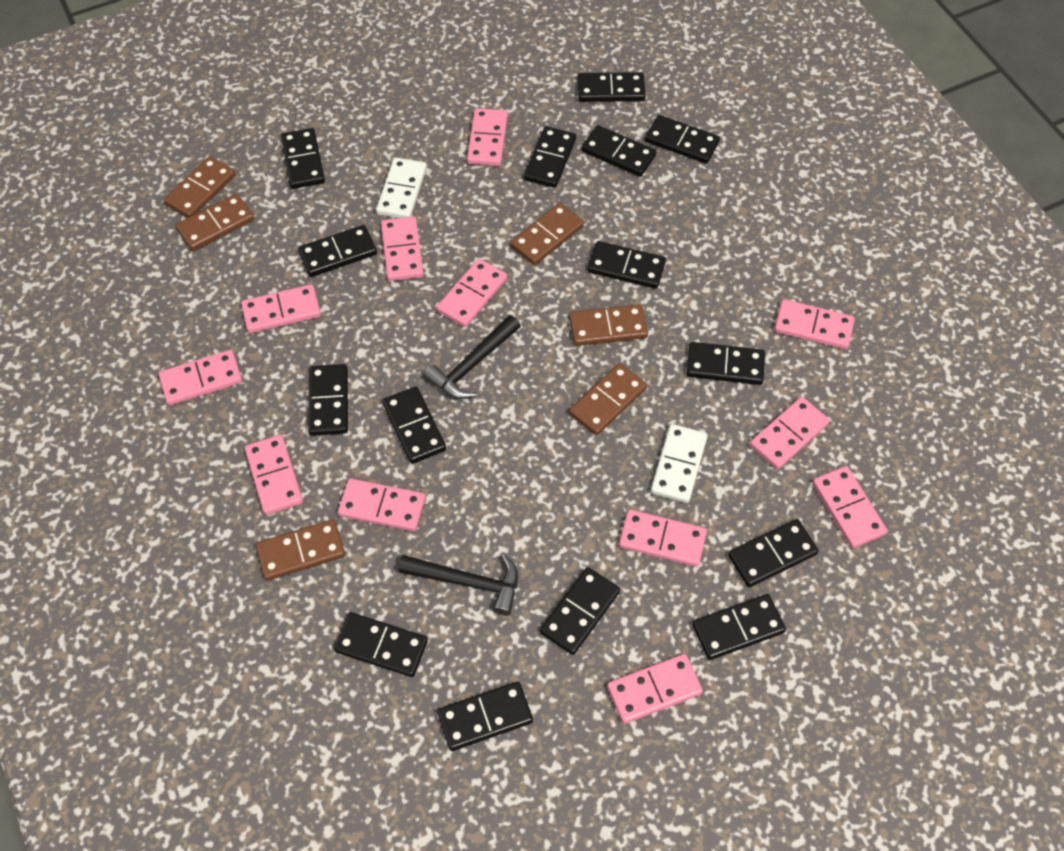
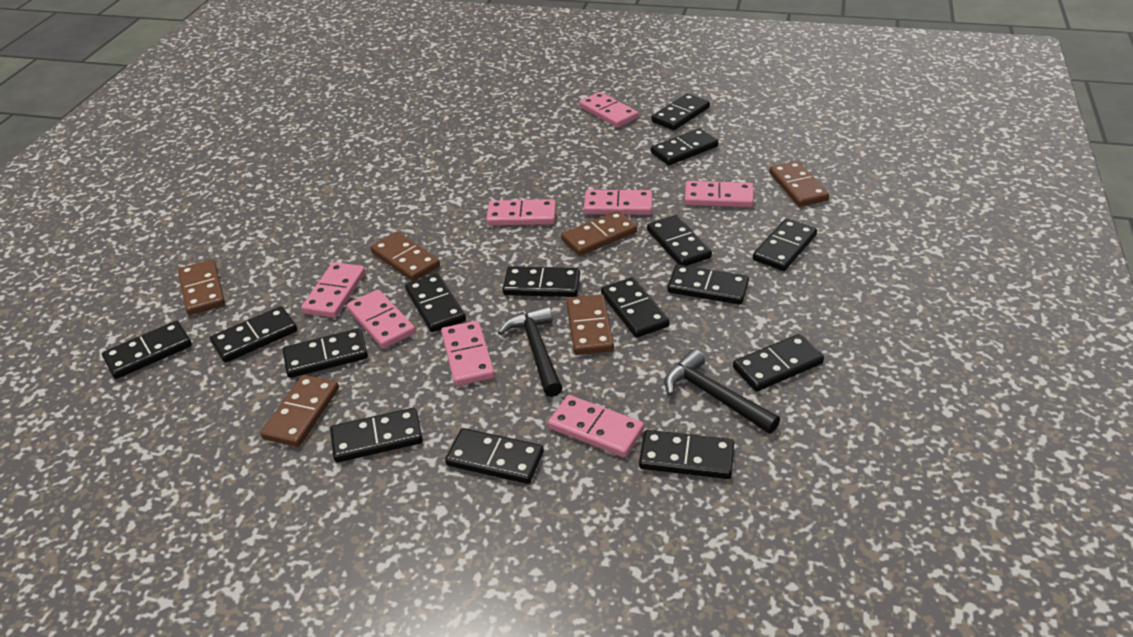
pink domino: 12 -> 8
white domino: 2 -> 0

